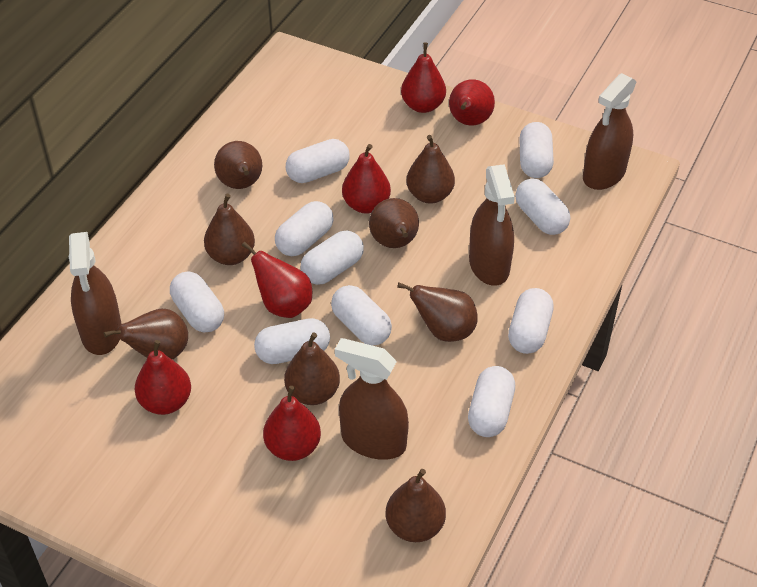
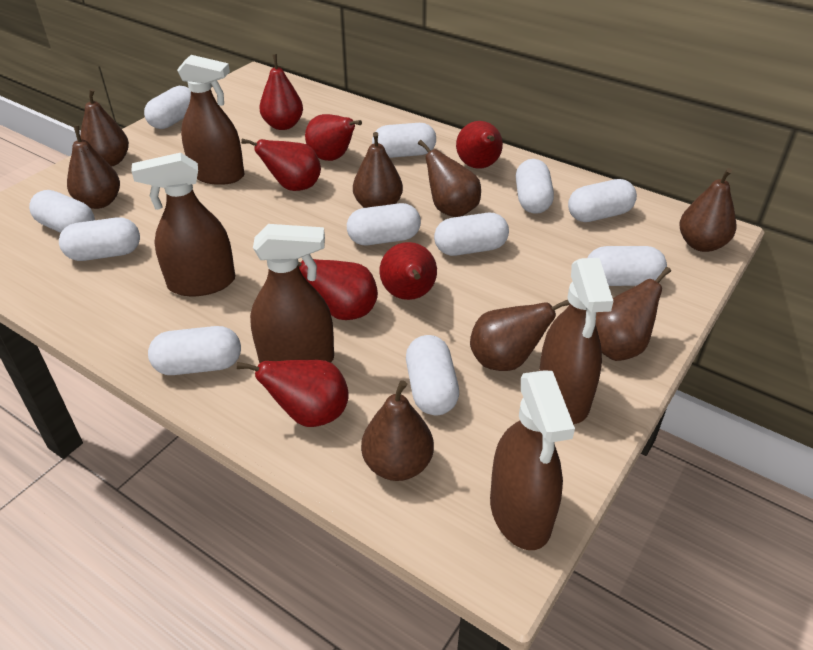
brown spray bottle: 4 -> 5
red pear: 6 -> 7
white capsule: 10 -> 11

